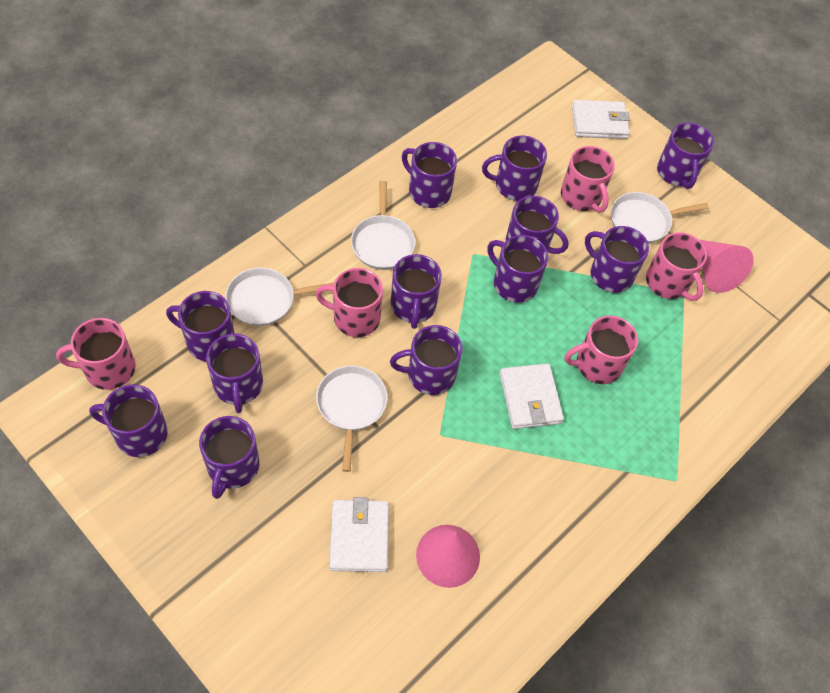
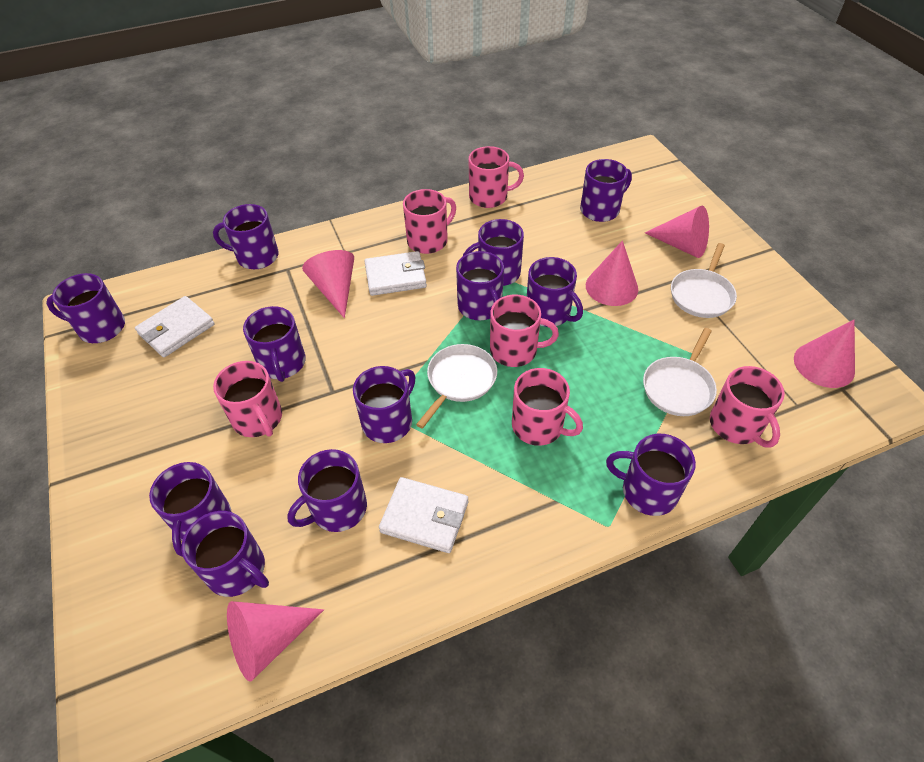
pink cone: 2 -> 5
pink mug: 5 -> 6
white pan: 4 -> 3

